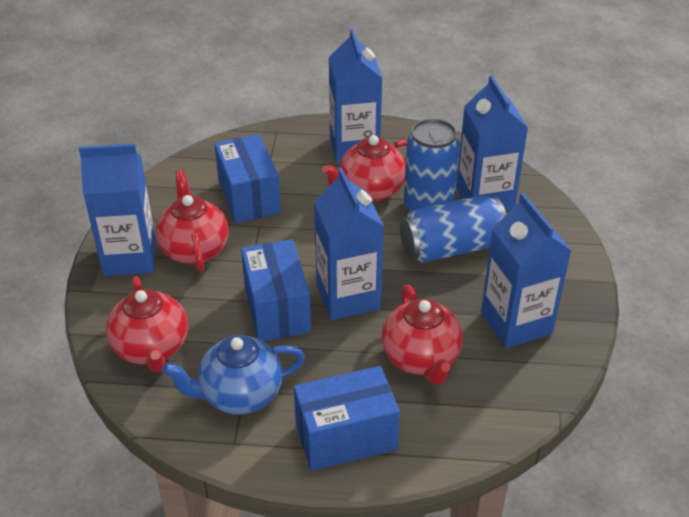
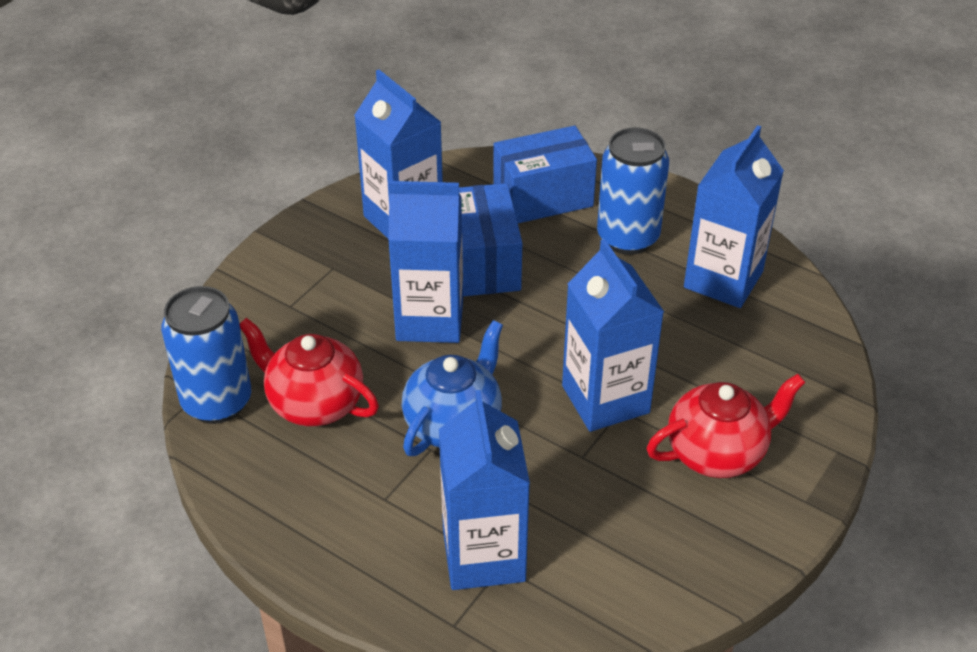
blue box: 3 -> 2
red teapot: 4 -> 2

